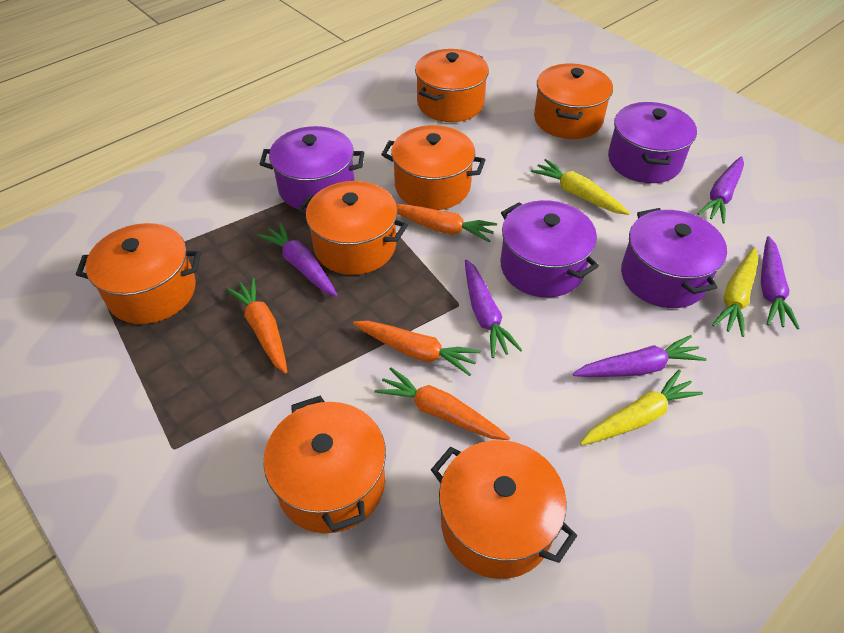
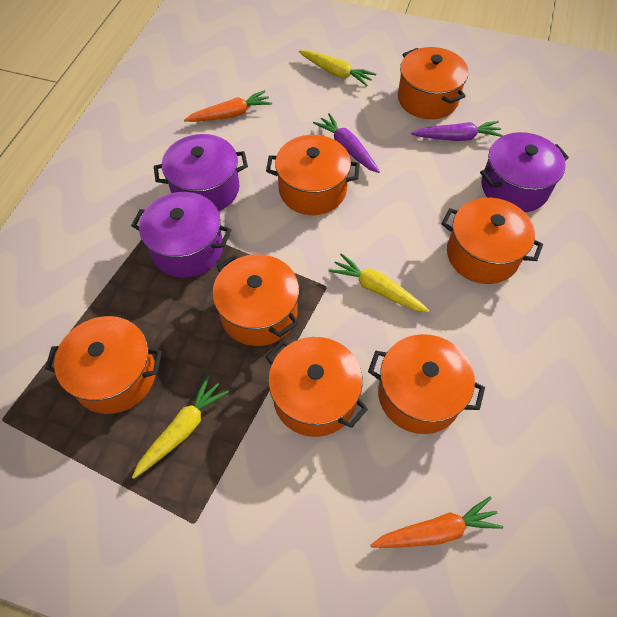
orange carrot: 4 -> 2
purple carrot: 5 -> 2
purple pot: 4 -> 3

